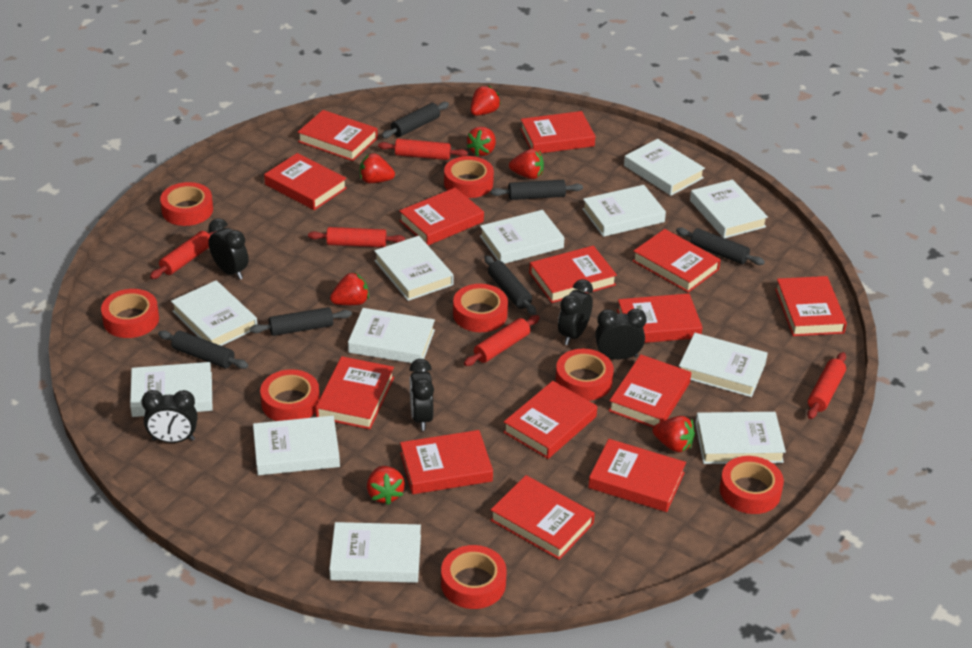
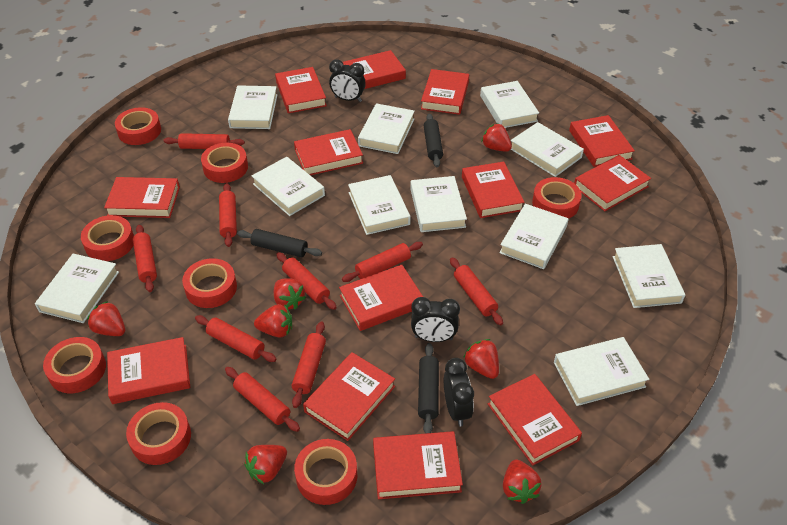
black clock: 5 -> 3
black rolling pin: 6 -> 3
red book: 14 -> 13
red rolling pin: 5 -> 9
white book: 12 -> 11

